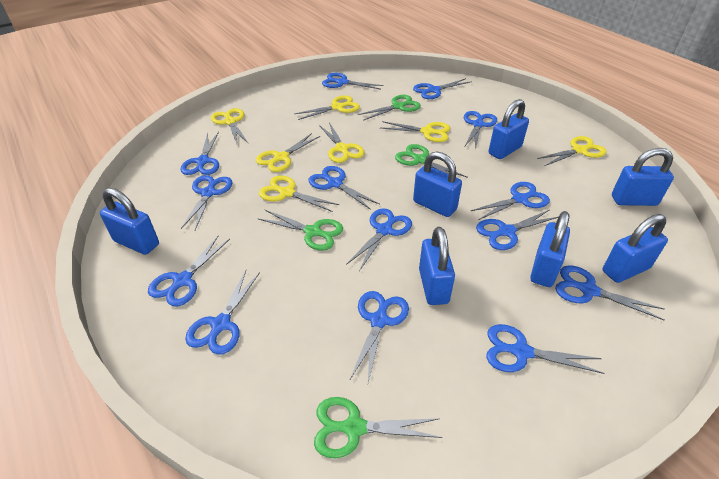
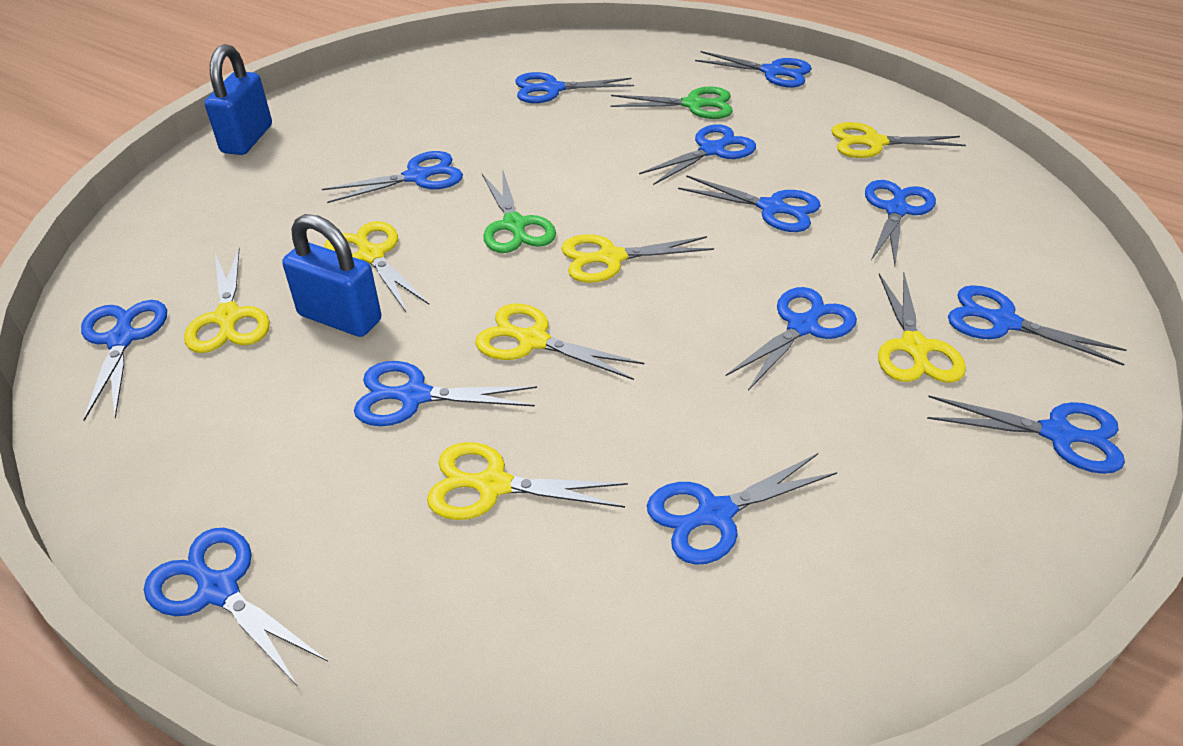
blue padlock: 7 -> 2
blue scissors: 14 -> 13
green scissors: 4 -> 2

